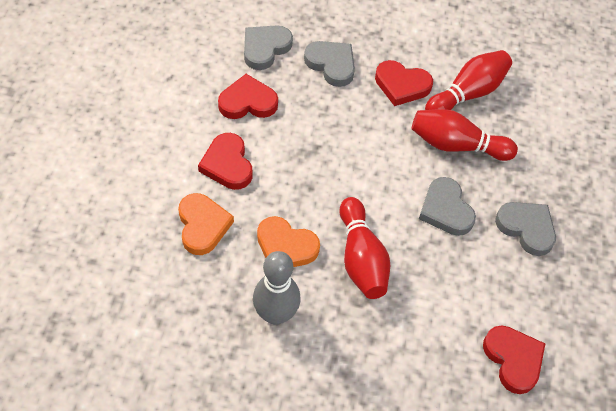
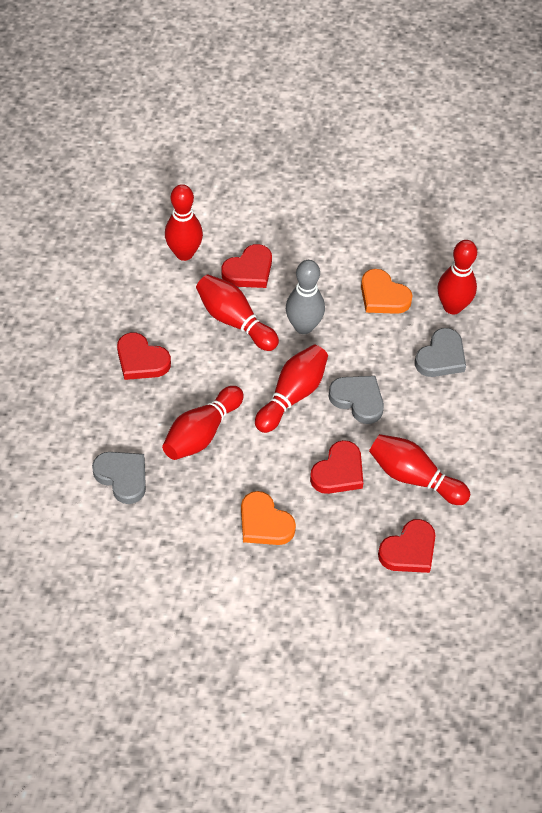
grey heart: 4 -> 3
red bowling pin: 3 -> 6

